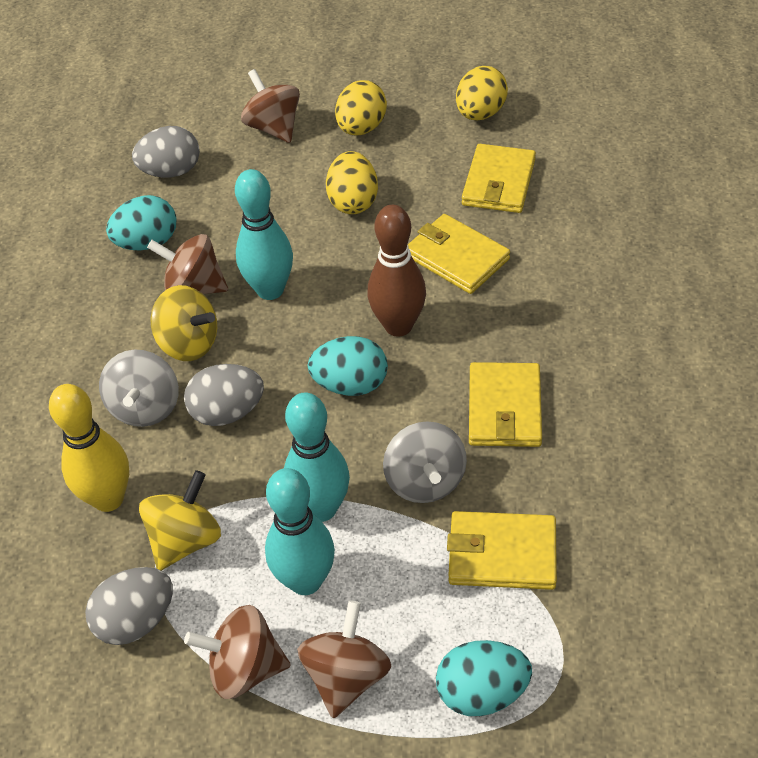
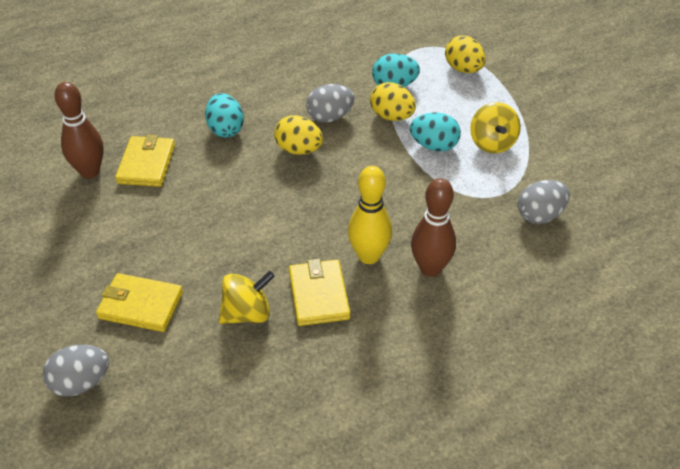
brown bowling pin: 1 -> 2
brown spinning top: 4 -> 0
grey spinning top: 2 -> 0
turquoise bowling pin: 3 -> 0
yellow wallet: 4 -> 3

